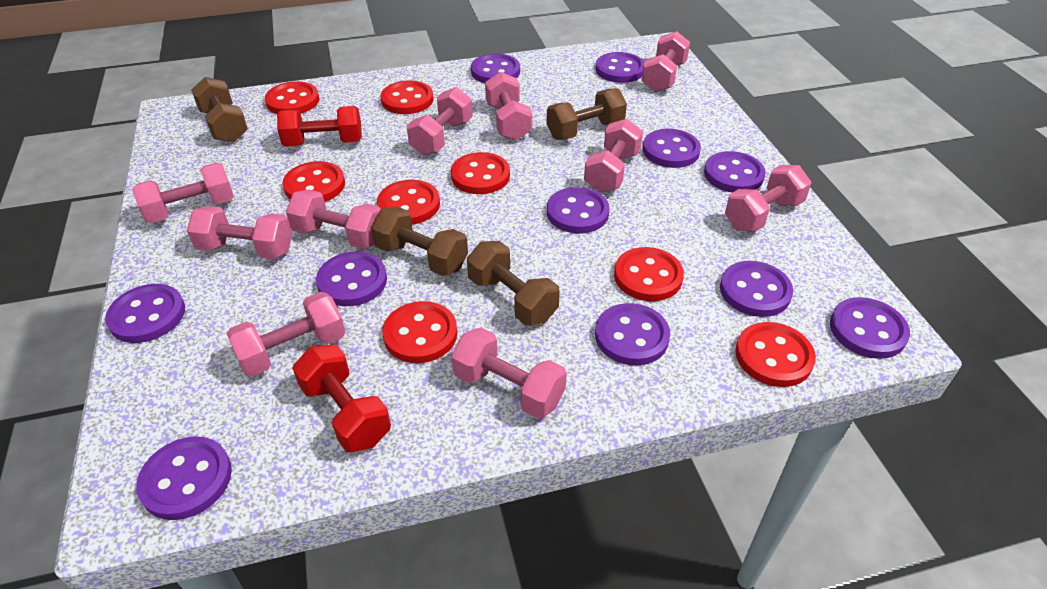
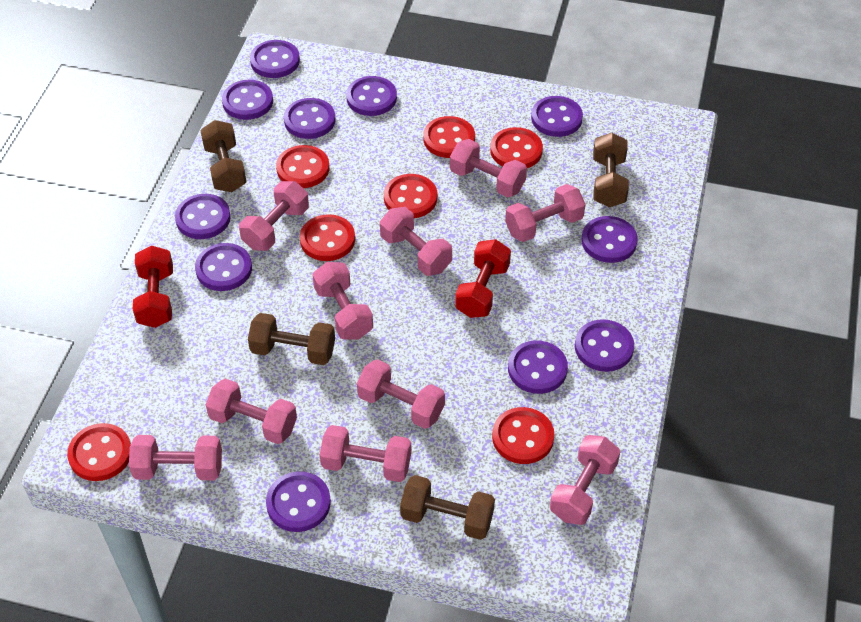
red button: 8 -> 7

